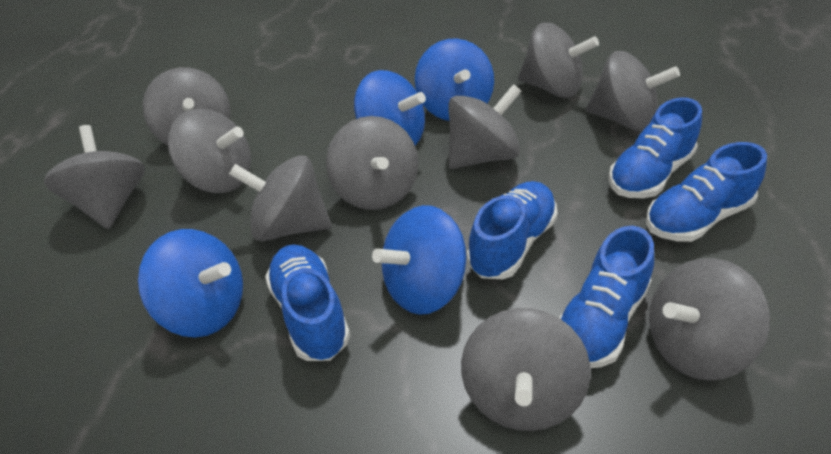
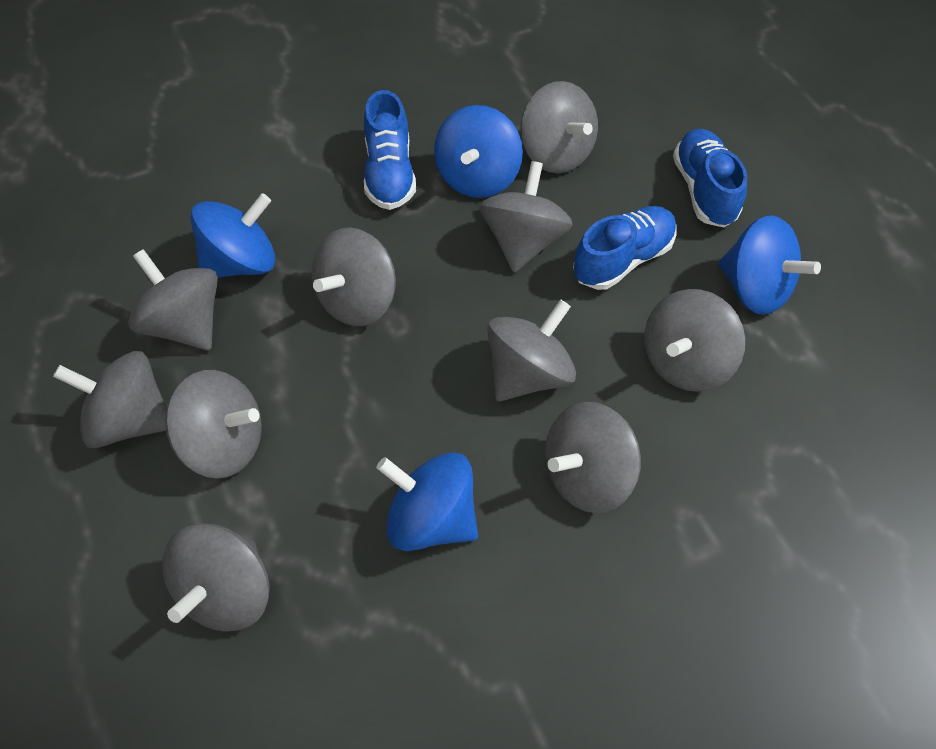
blue shoe: 5 -> 3

